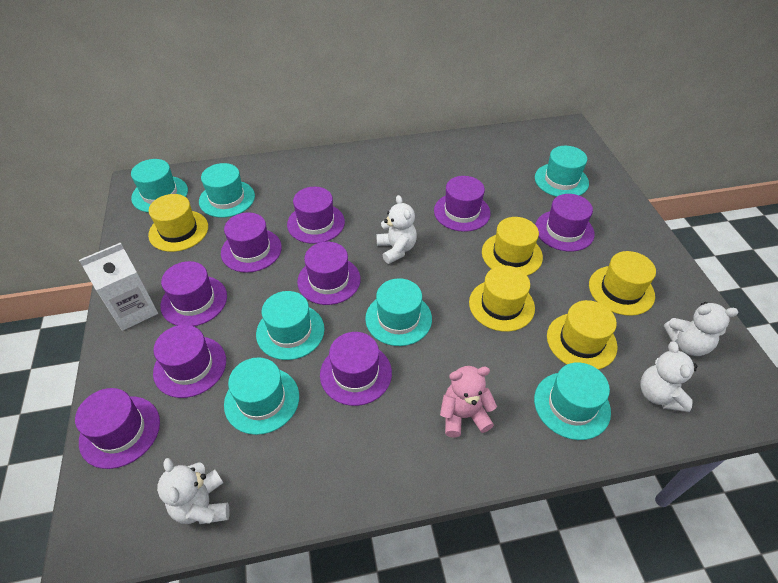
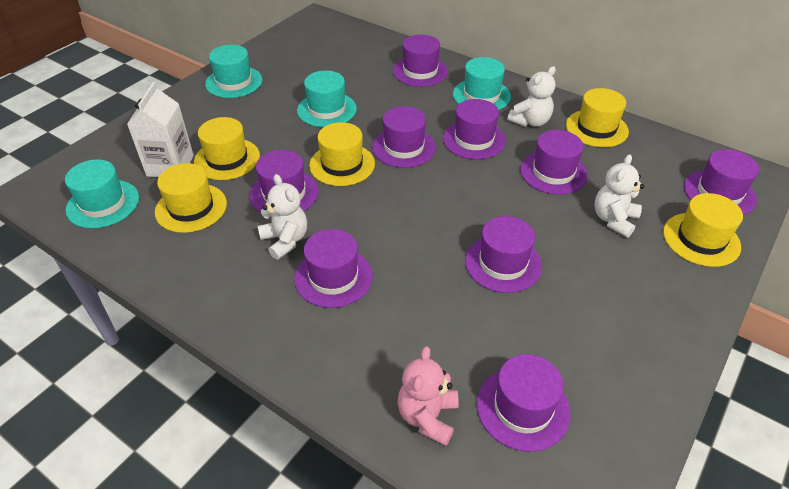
turquoise hat: 7 -> 4
white teddy bear: 4 -> 3

